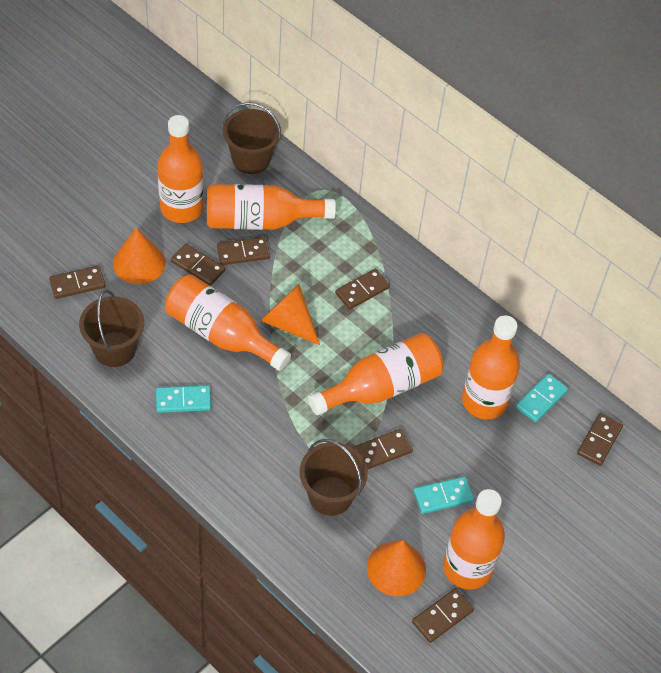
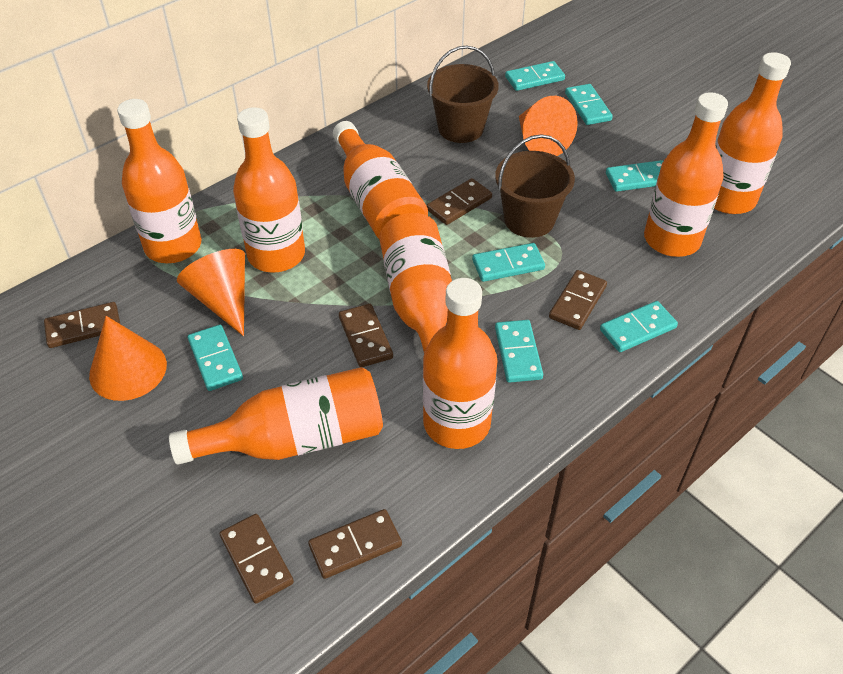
brown bucket: 3 -> 2
brown domino: 7 -> 6
orange bottle: 6 -> 8
turquoise domino: 3 -> 7

